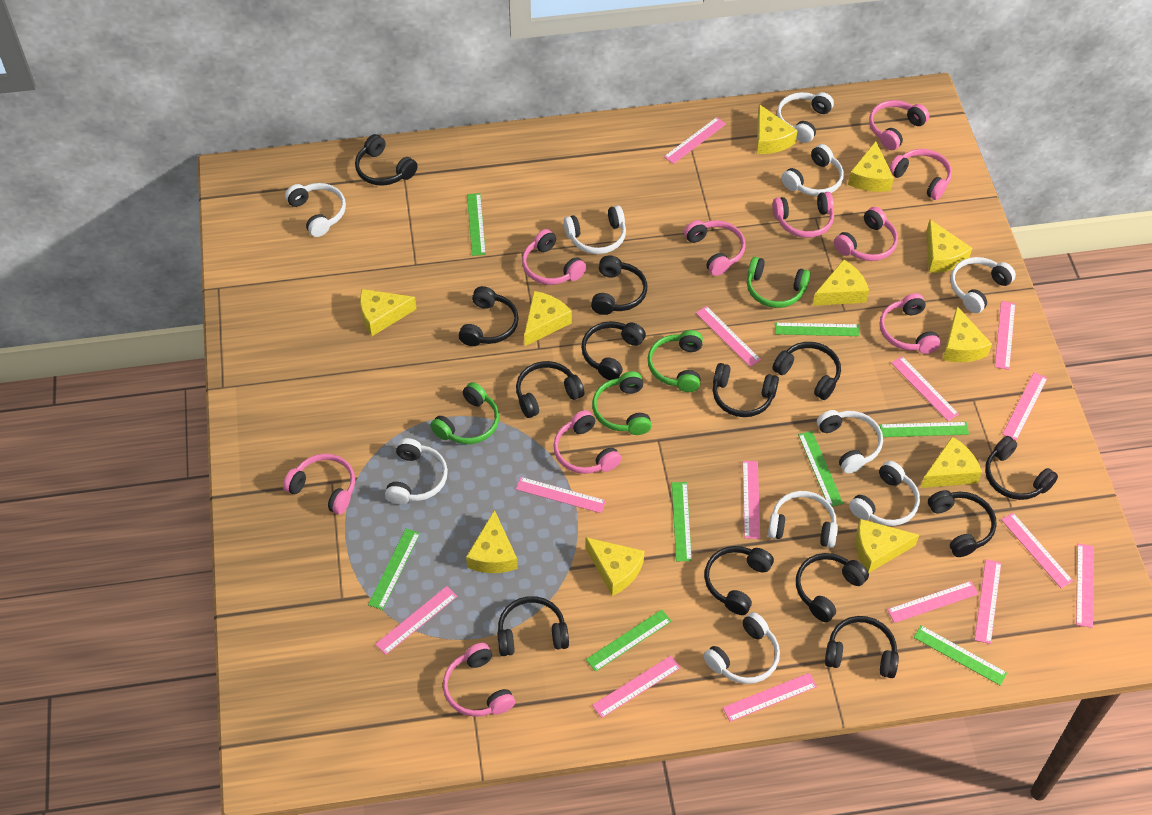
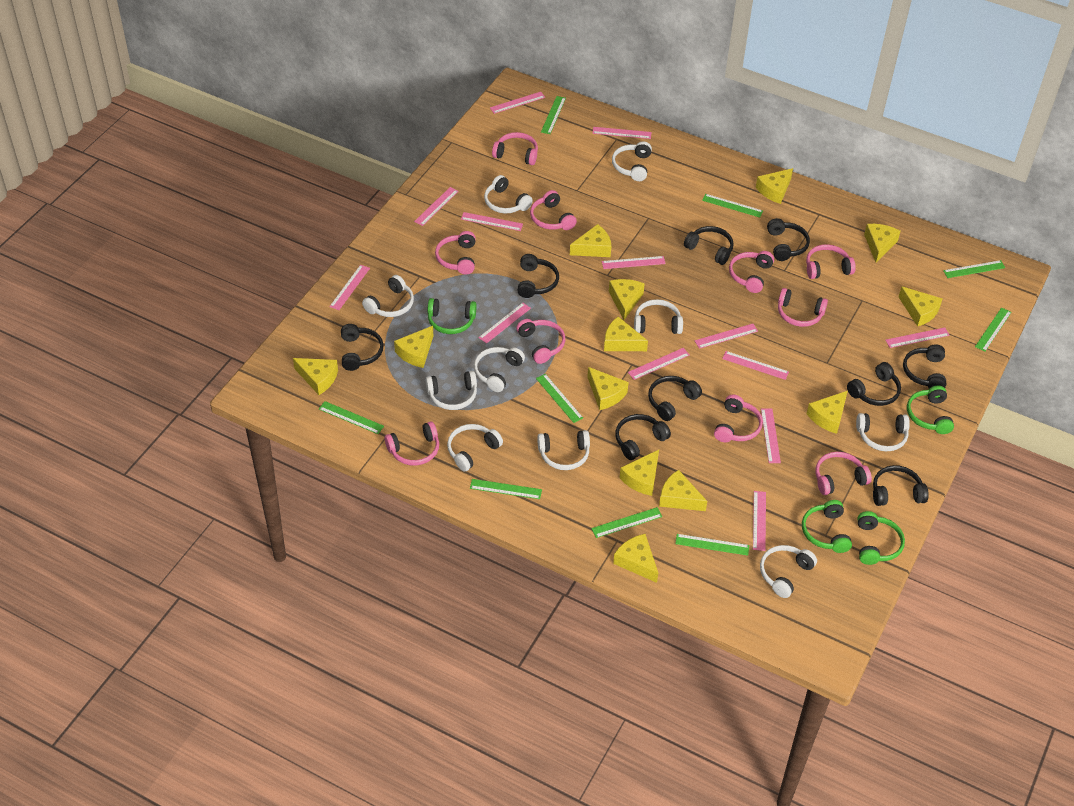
black headphones: 13 -> 9
green ruler: 8 -> 9
pink ruler: 14 -> 13
yellow cheese: 11 -> 13

